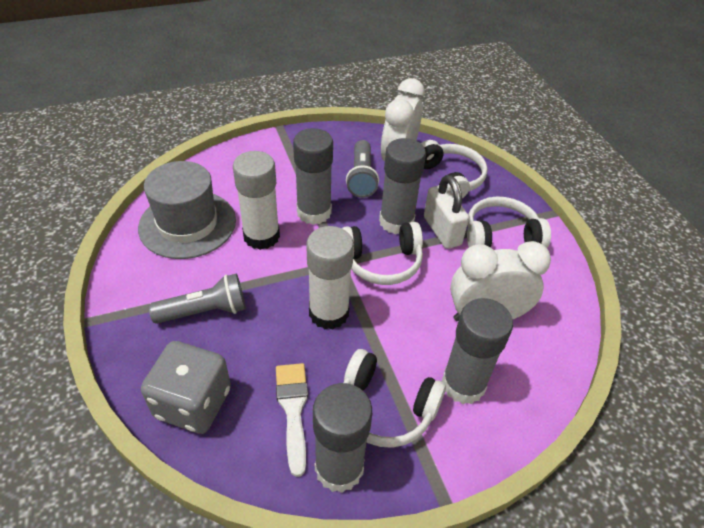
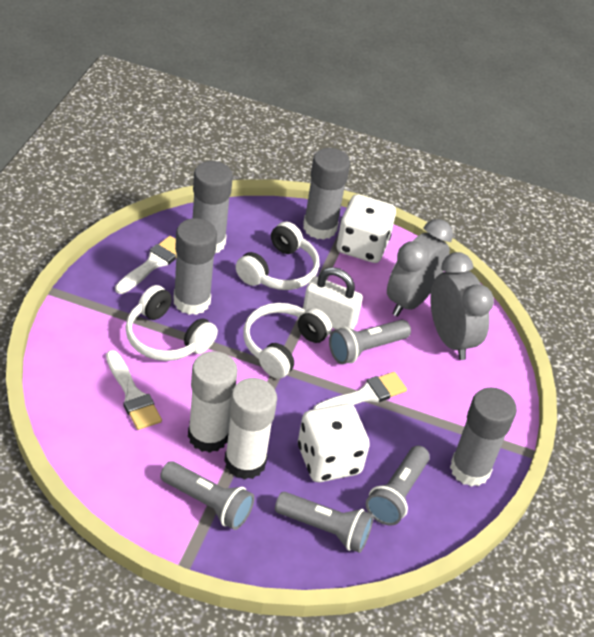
grey clock: 0 -> 2
grey dice: 1 -> 0
grey flashlight: 2 -> 4
grey hat: 1 -> 0
white brush: 1 -> 3
white clock: 2 -> 0
white dice: 0 -> 2
white headphones: 4 -> 3

